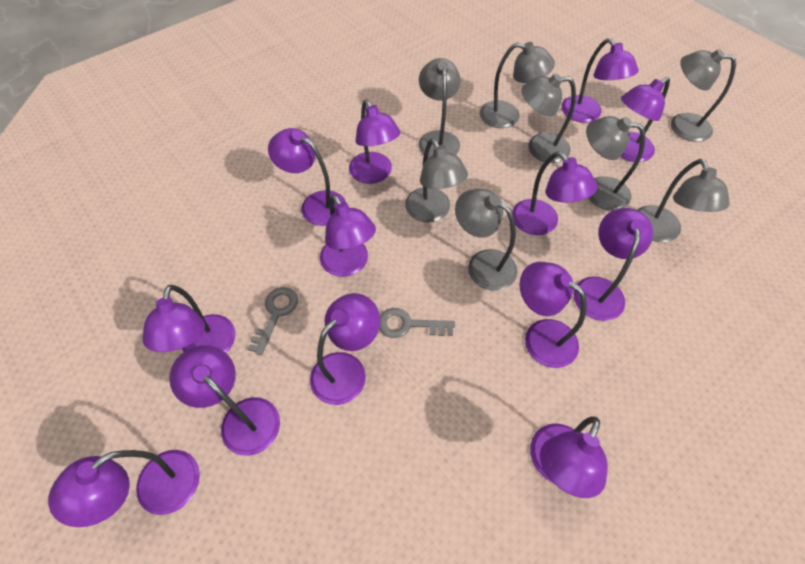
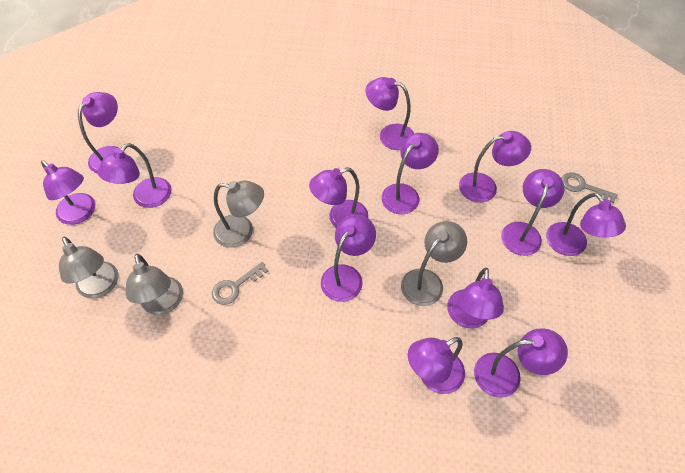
grey lamp: 8 -> 4

